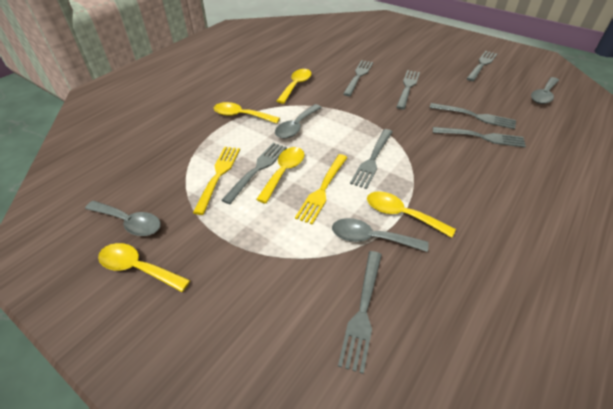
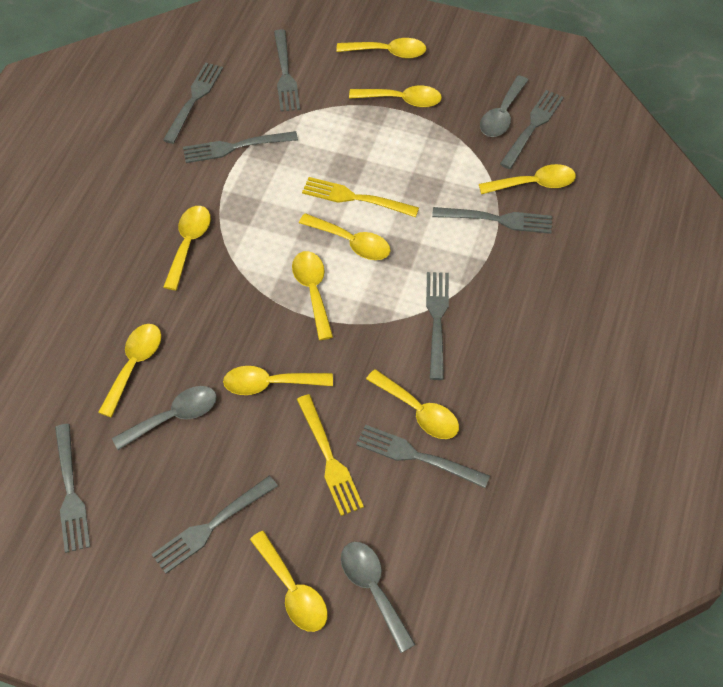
grey fork: 8 -> 9
grey spoon: 4 -> 3
yellow spoon: 5 -> 10

